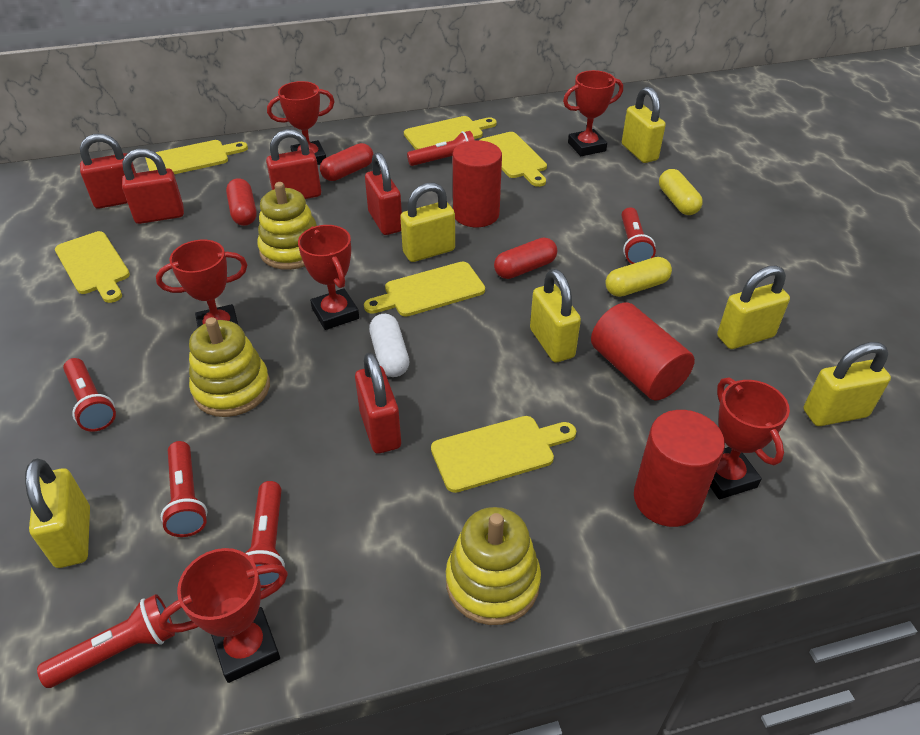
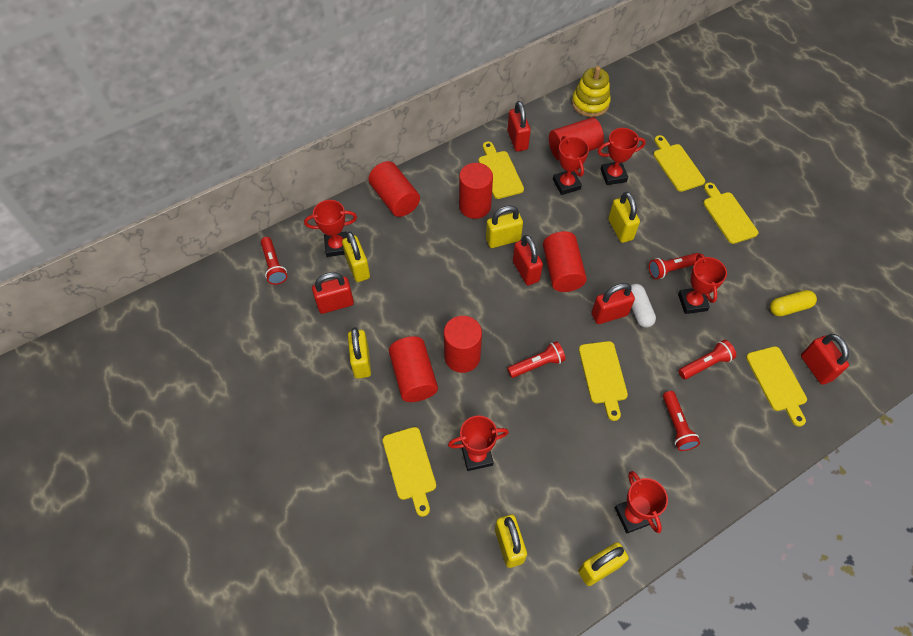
red capsule: 3 -> 0
red cylinder: 3 -> 6
red flashlight: 6 -> 5
yellow capsule: 2 -> 1
yellow stacking toy: 3 -> 1

